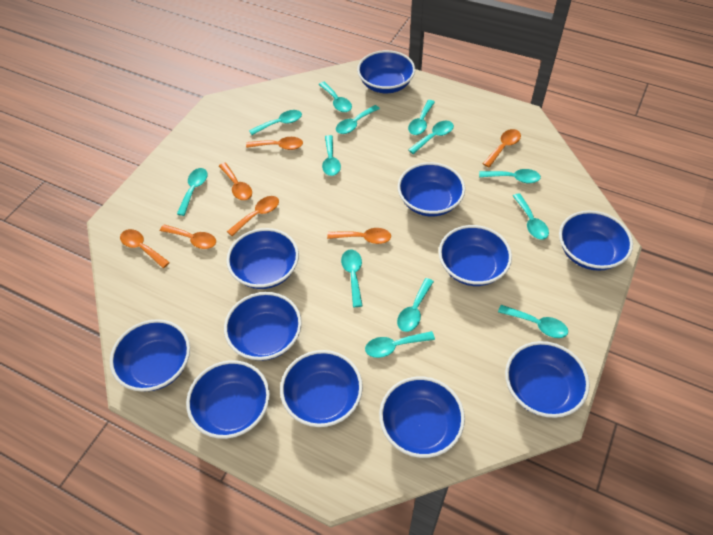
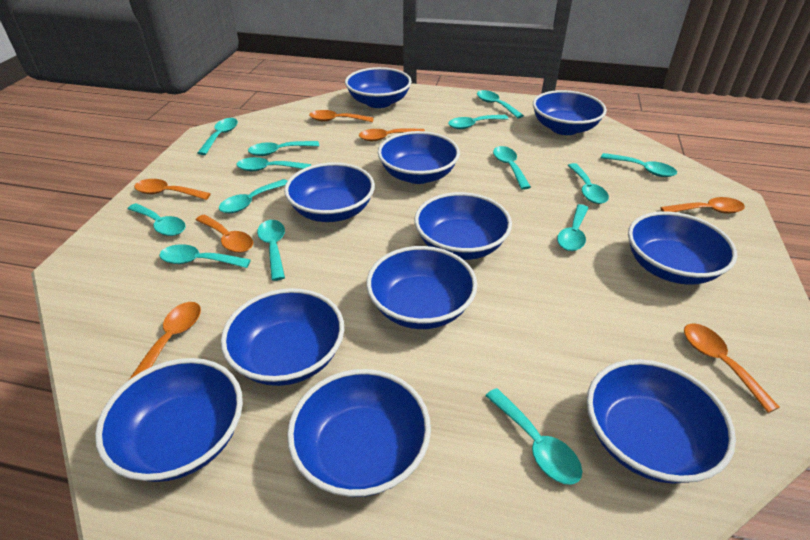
turquoise spoon: 13 -> 14

